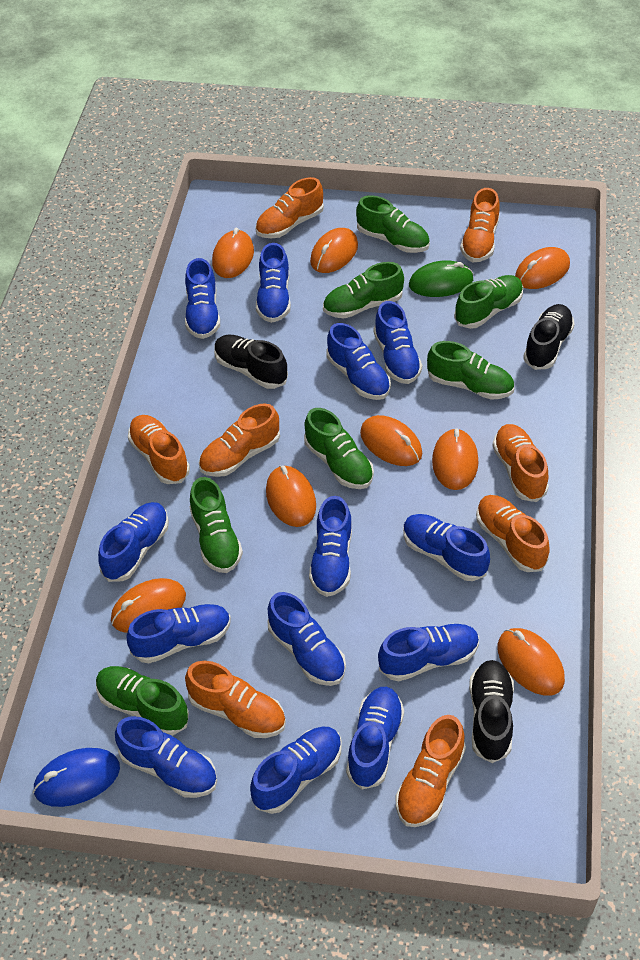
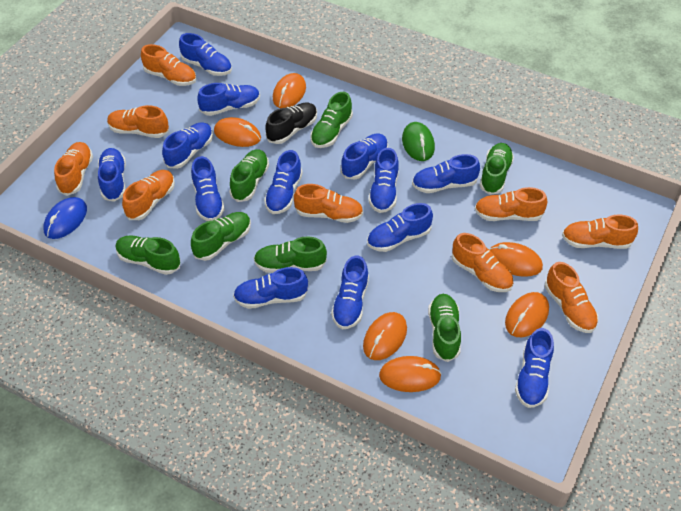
black shoe: 3 -> 1
orange mouse: 8 -> 6
orange shoe: 8 -> 9

